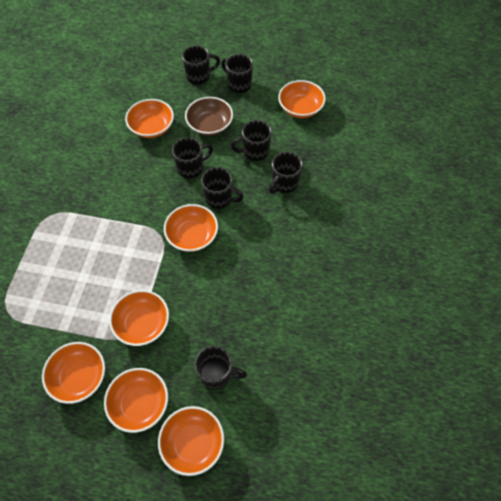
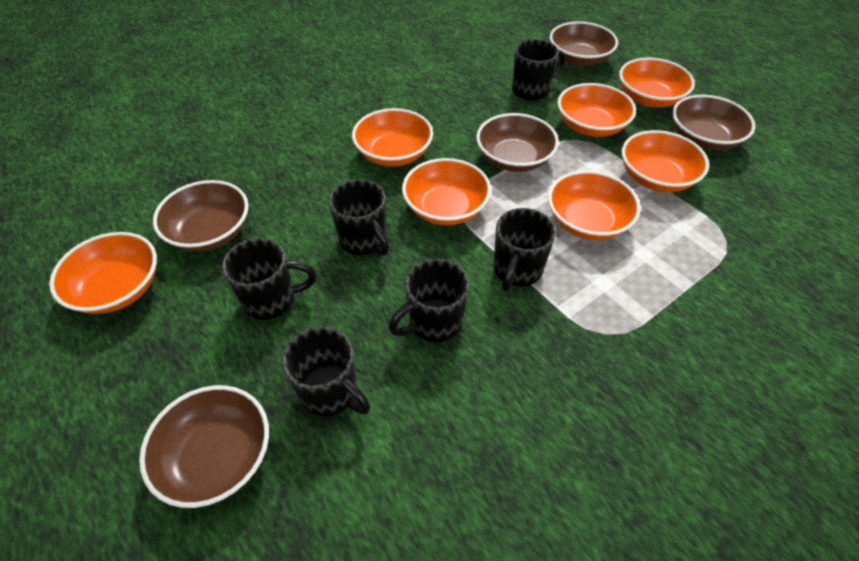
black mug: 7 -> 6
brown bowl: 1 -> 5

